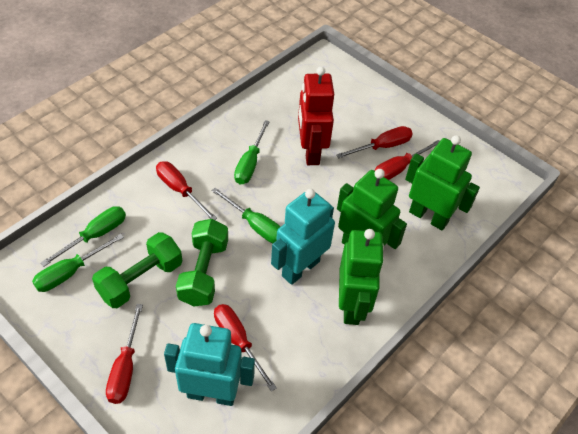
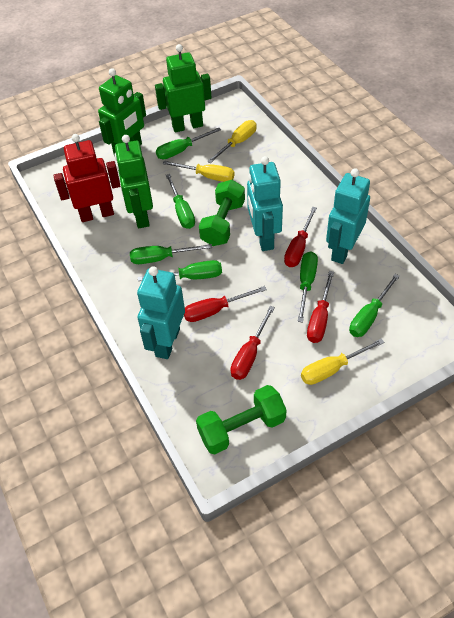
green screwdriver: 4 -> 6
red screwdriver: 5 -> 4
turquoise robot: 2 -> 3
yellow screwdriver: 0 -> 3

